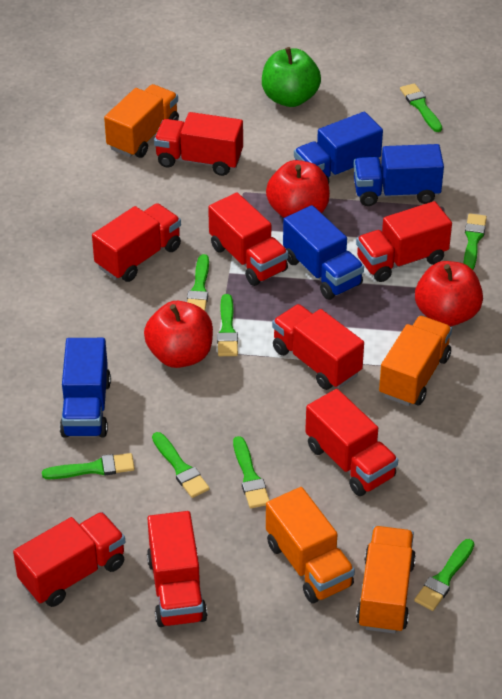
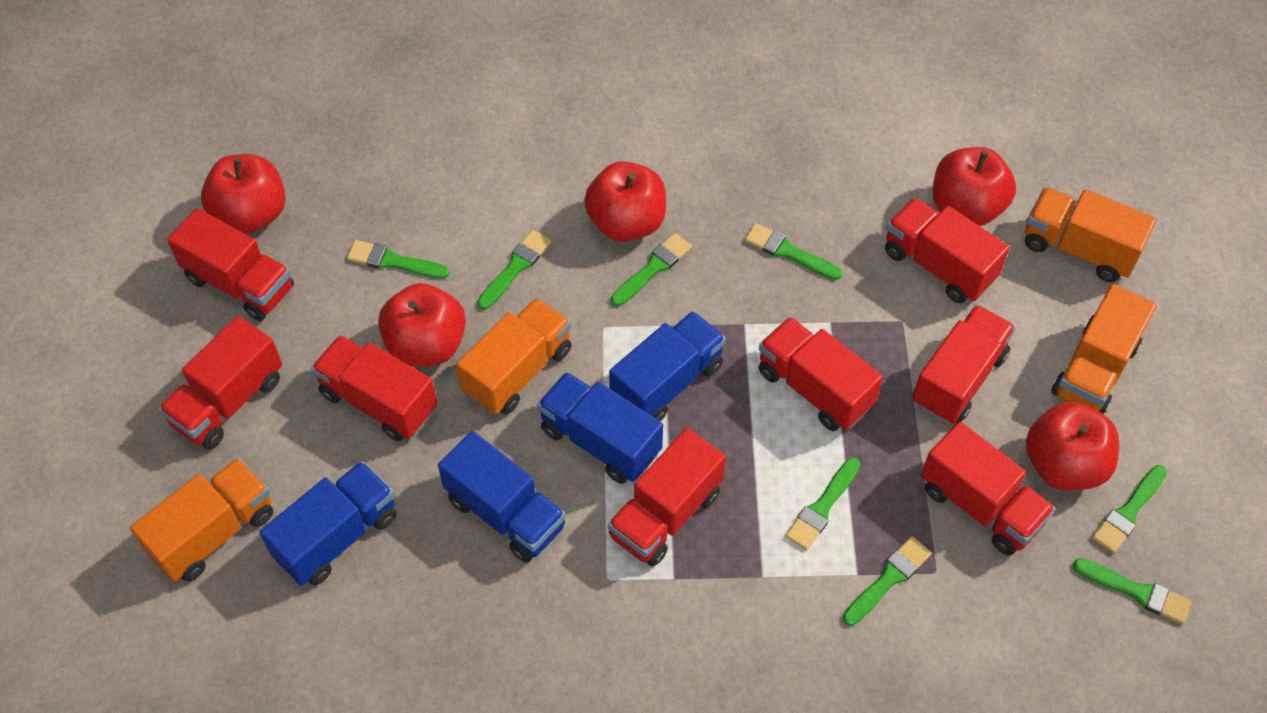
green apple: 1 -> 0
red apple: 3 -> 5

